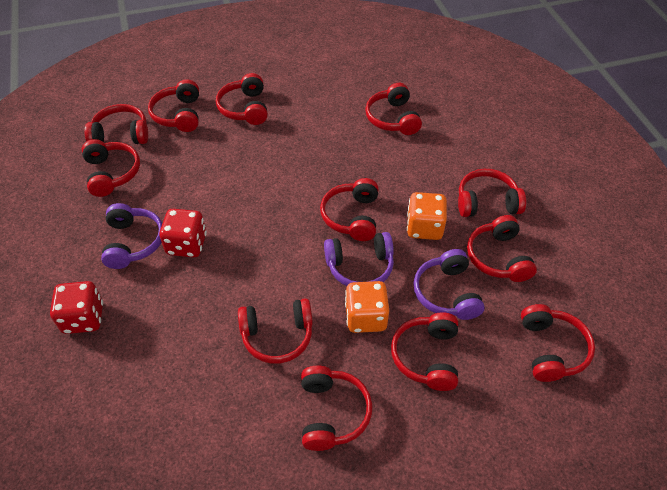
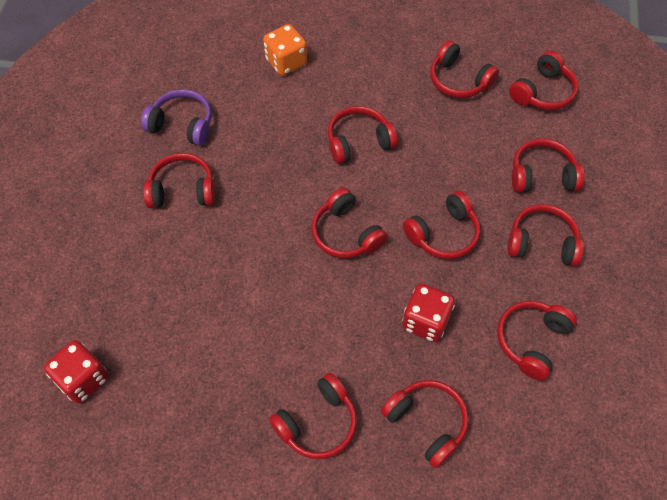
orange dice: 2 -> 1
purple headphones: 3 -> 1
red headphones: 12 -> 11

